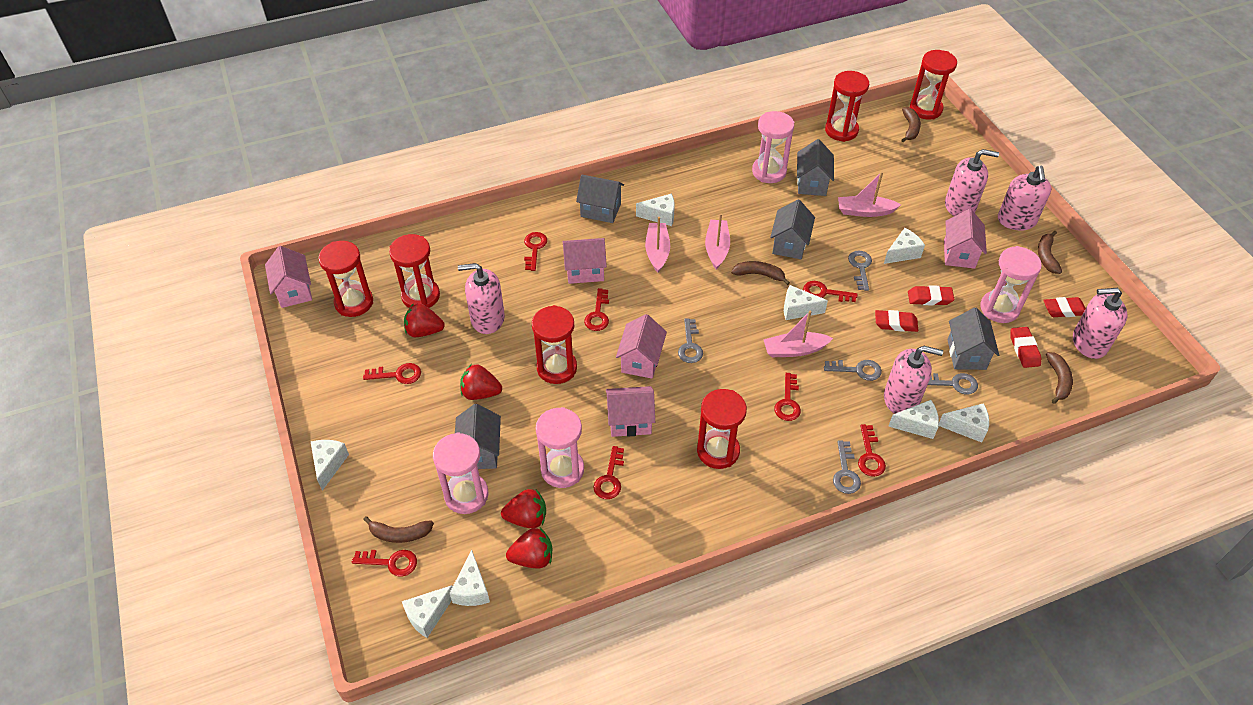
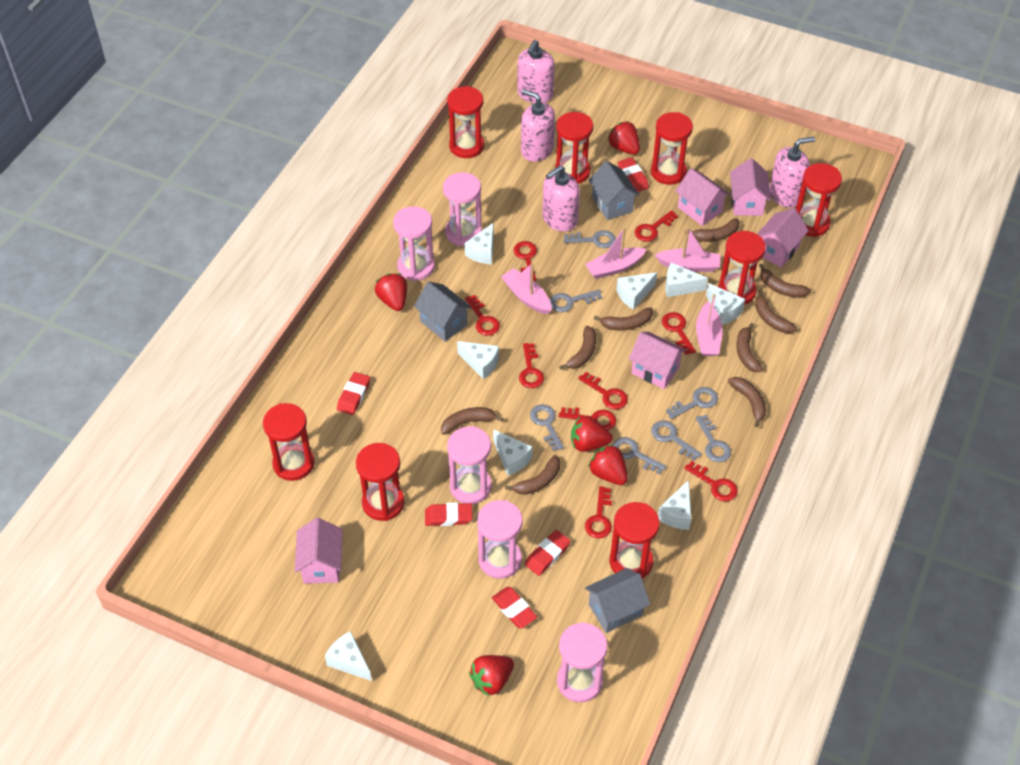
brown banana: 5 -> 9
grey house: 5 -> 3
grey key: 5 -> 7
pink hourglass: 4 -> 5
pink soap dispenser: 5 -> 4
red eraser: 4 -> 5
red hourglass: 6 -> 8
red key: 8 -> 9
red strawberry: 4 -> 5

